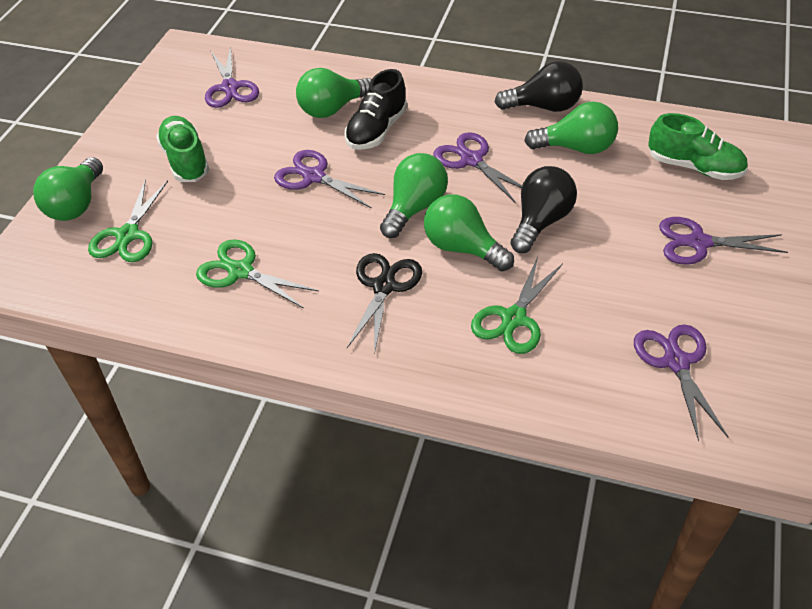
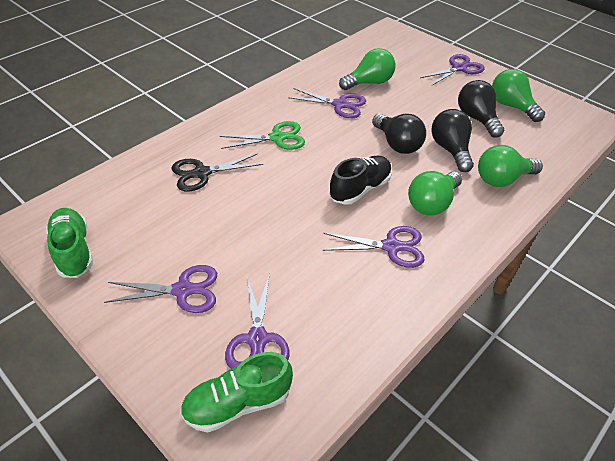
black light bulb: 2 -> 3
green light bulb: 5 -> 4
green scissors: 3 -> 1

